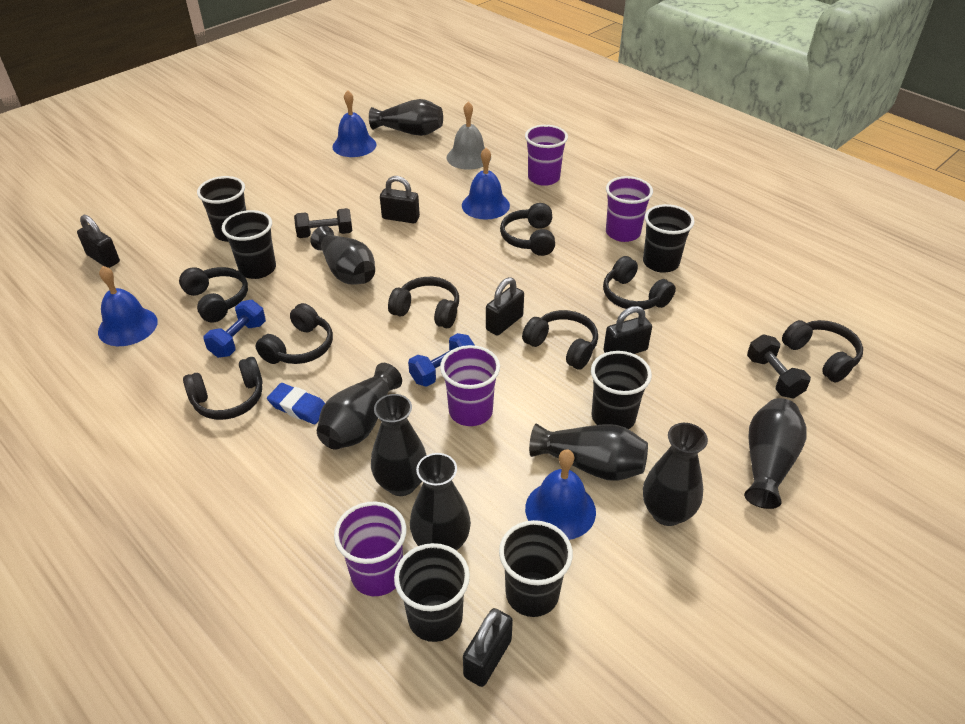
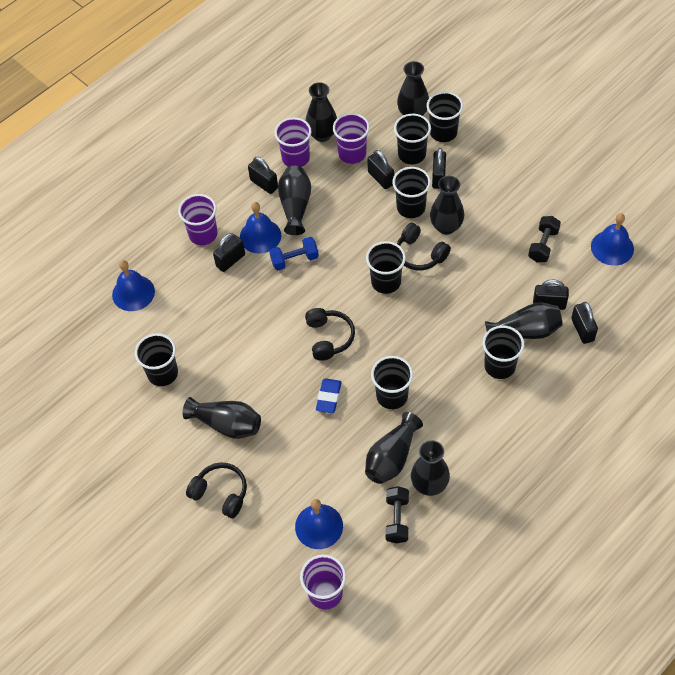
black cup: 6 -> 7
black headphones: 8 -> 3
black padlock: 5 -> 6
blue dumbbell: 2 -> 1
grey bell: 1 -> 0

